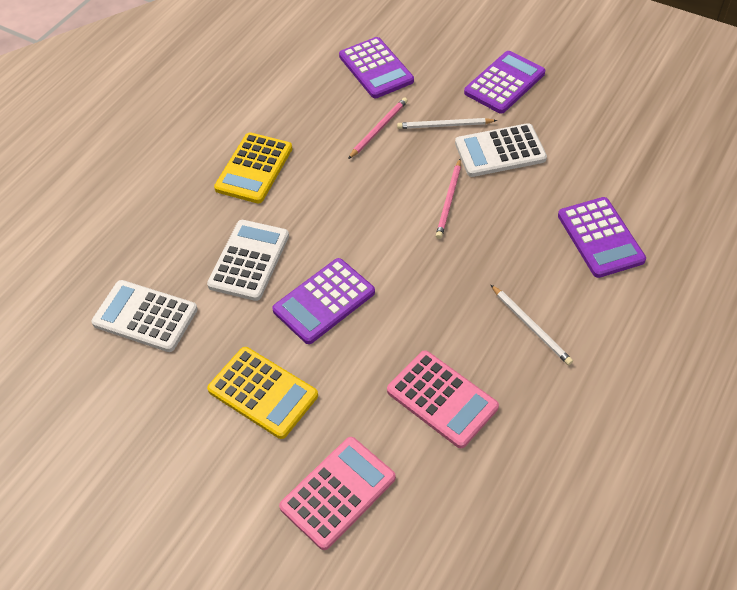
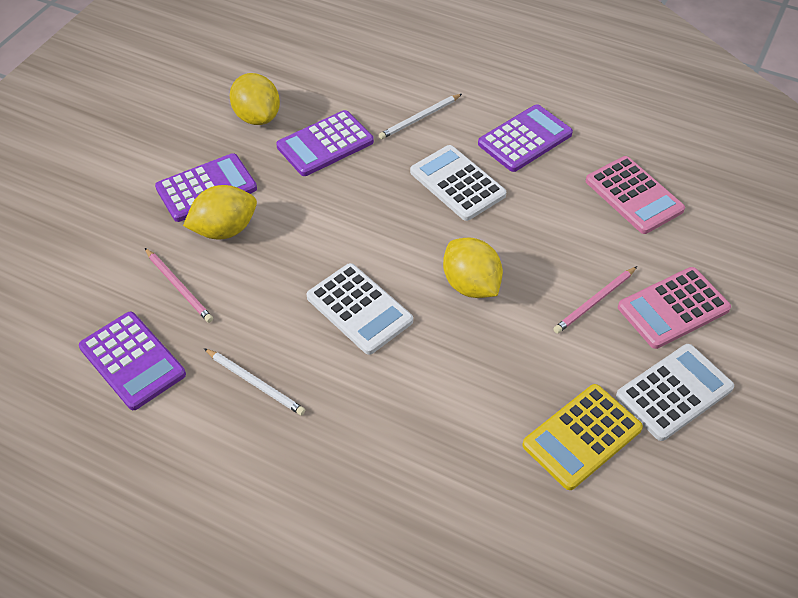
yellow calculator: 2 -> 1
yellow lemon: 0 -> 3

